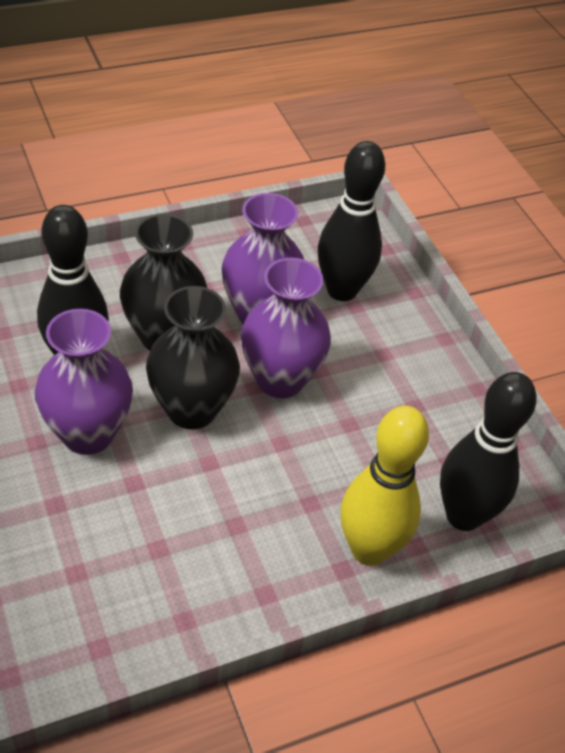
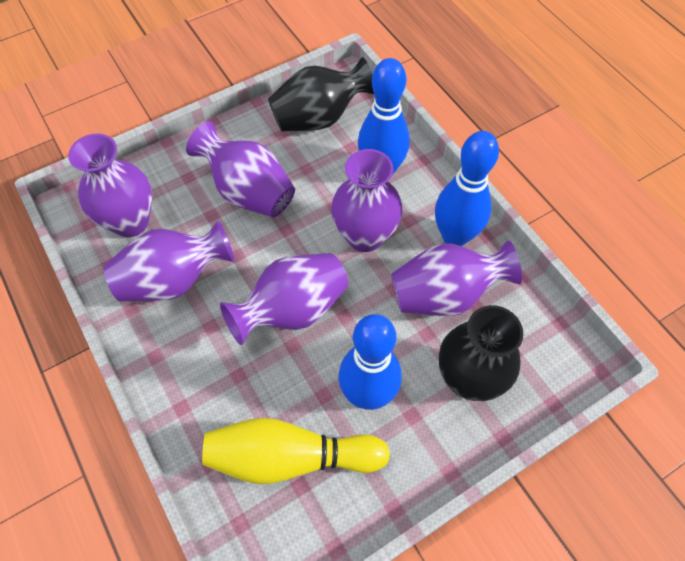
black bowling pin: 3 -> 0
blue bowling pin: 0 -> 3
purple vase: 3 -> 6

